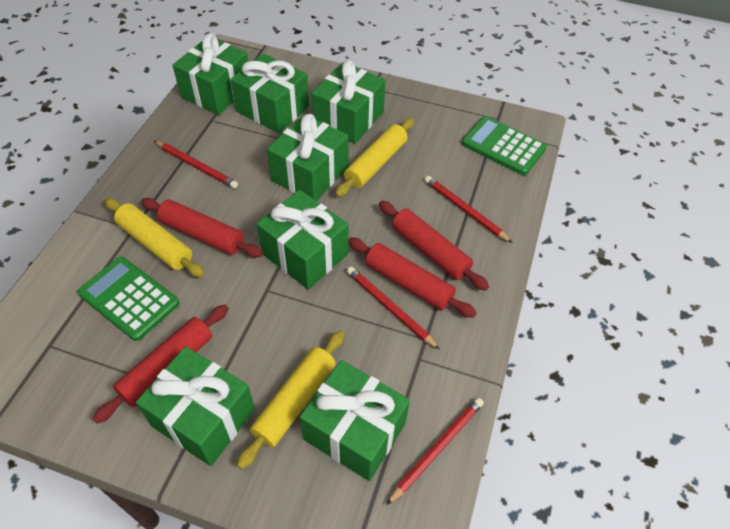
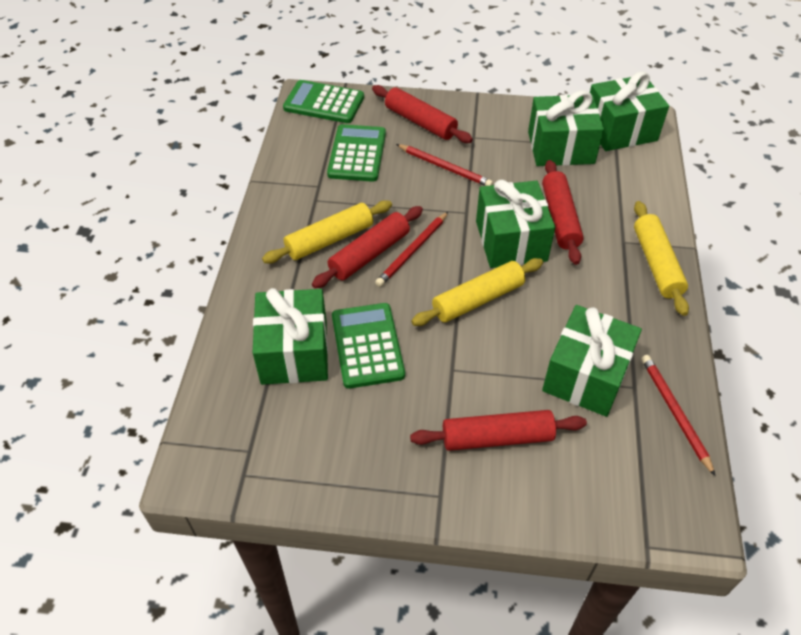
green calculator: 2 -> 3
green gift: 7 -> 5
red pencil: 4 -> 3

